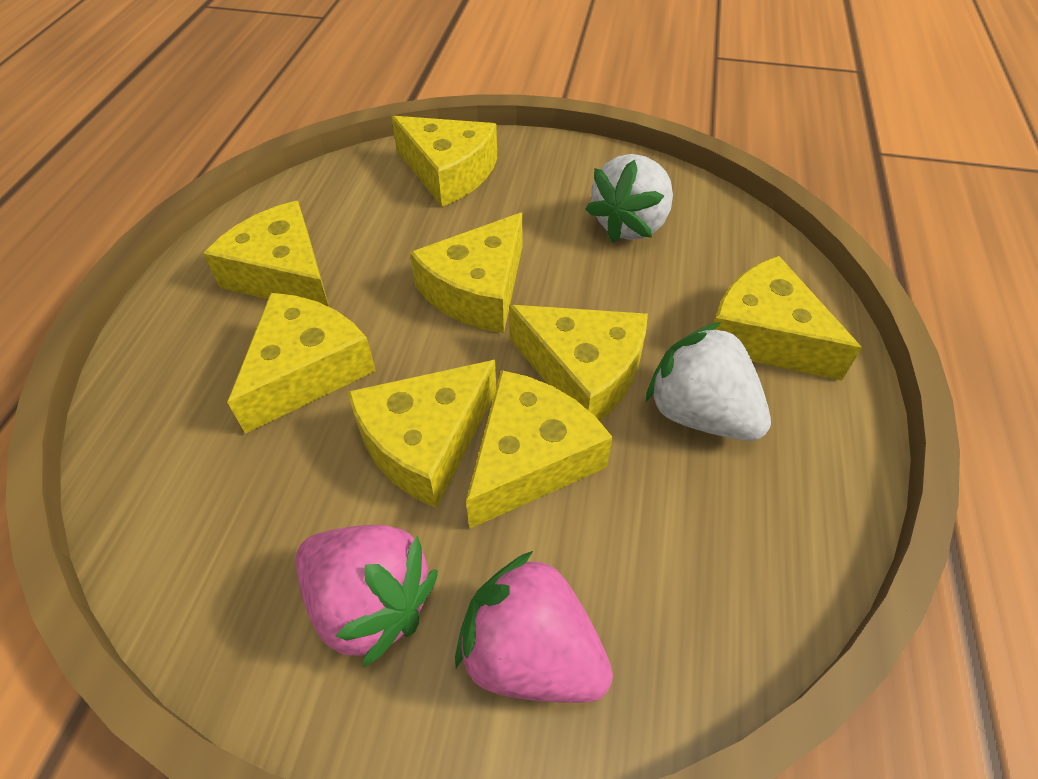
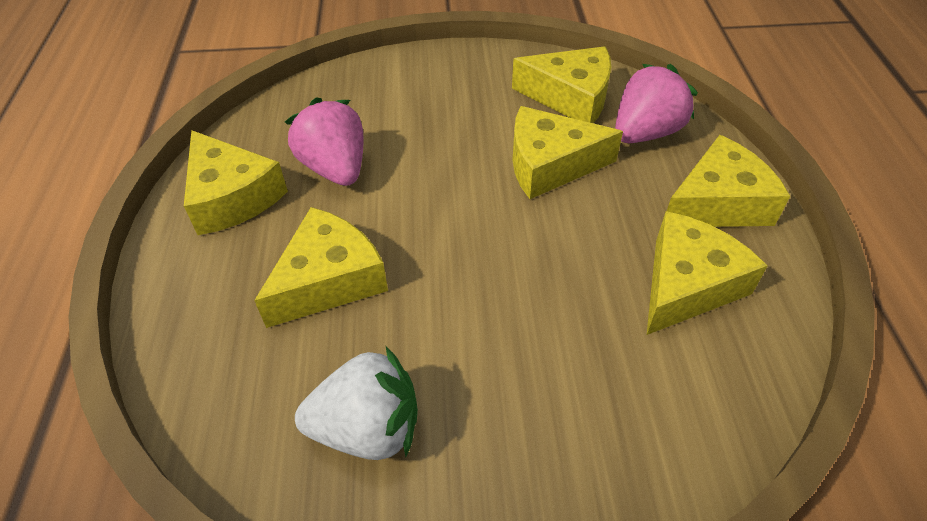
white strawberry: 2 -> 1
yellow cheese: 8 -> 6

